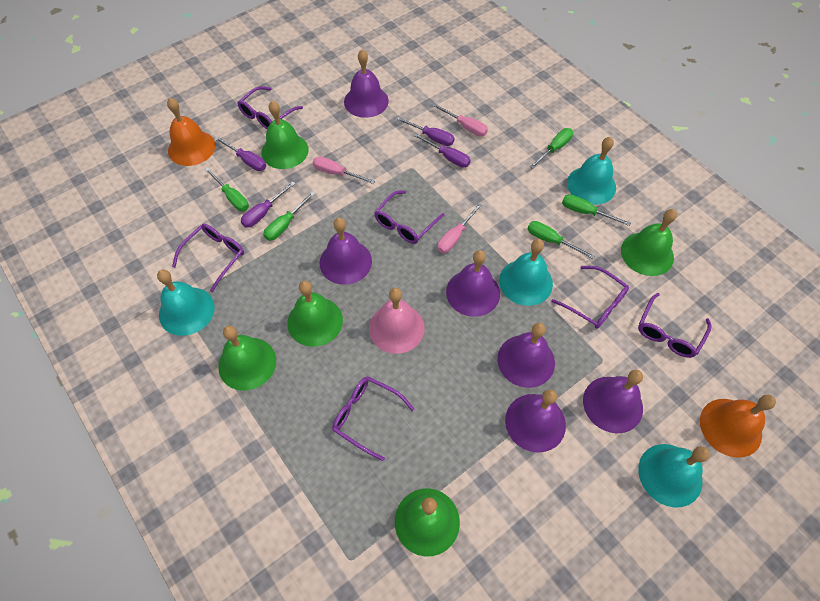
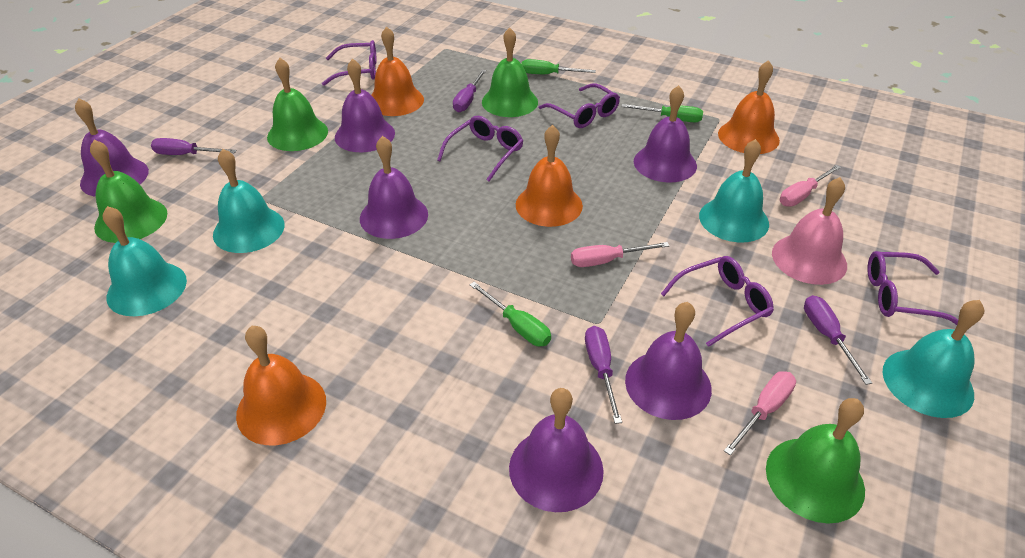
green bell: 5 -> 4
green screwdriver: 5 -> 3
orange bell: 2 -> 4
purple glasses: 6 -> 5

